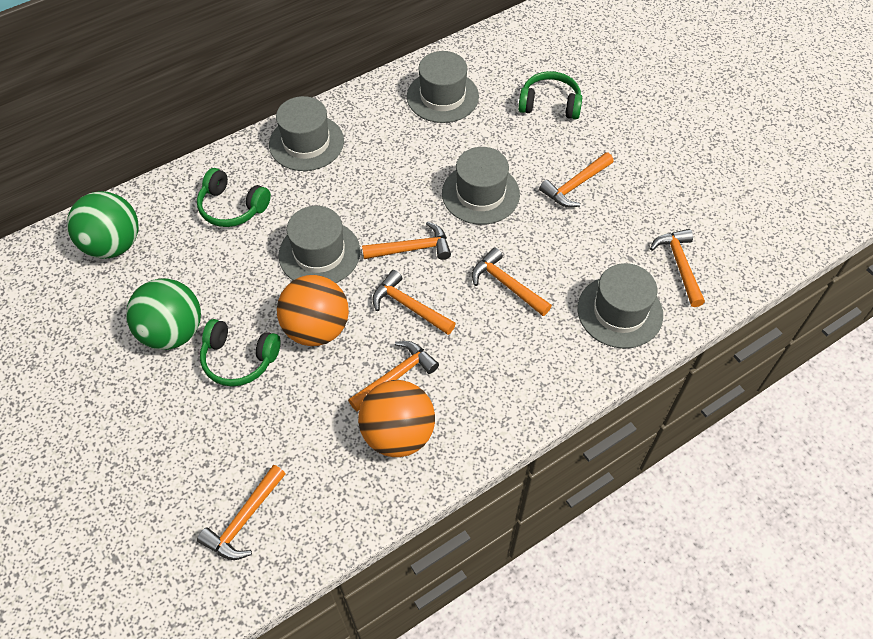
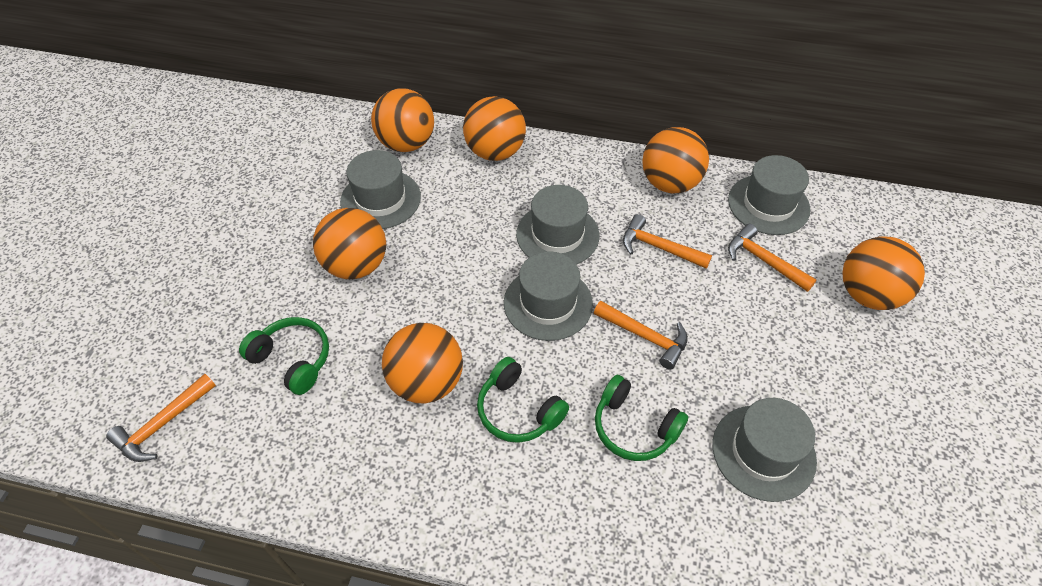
green ball: 2 -> 0
orange ball: 2 -> 6
orange hammer: 7 -> 4

